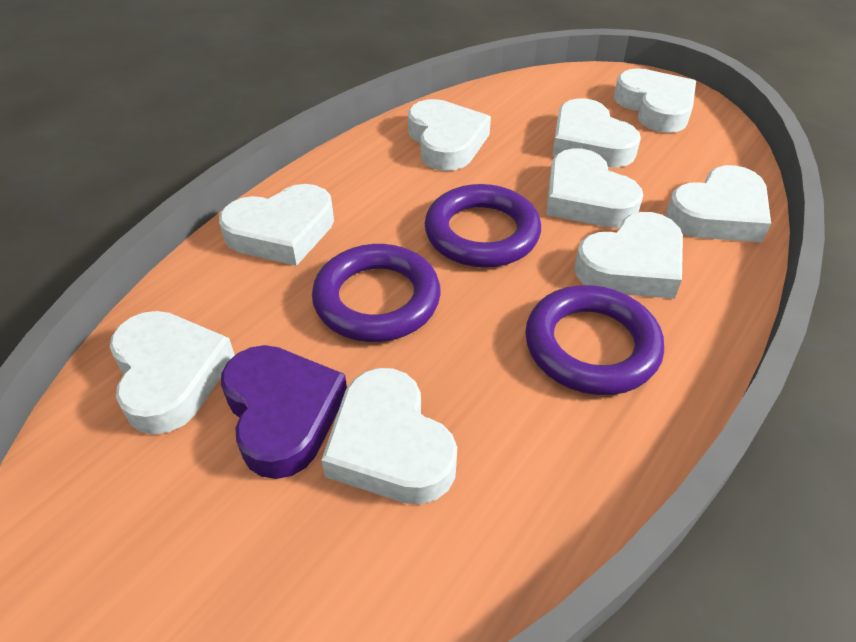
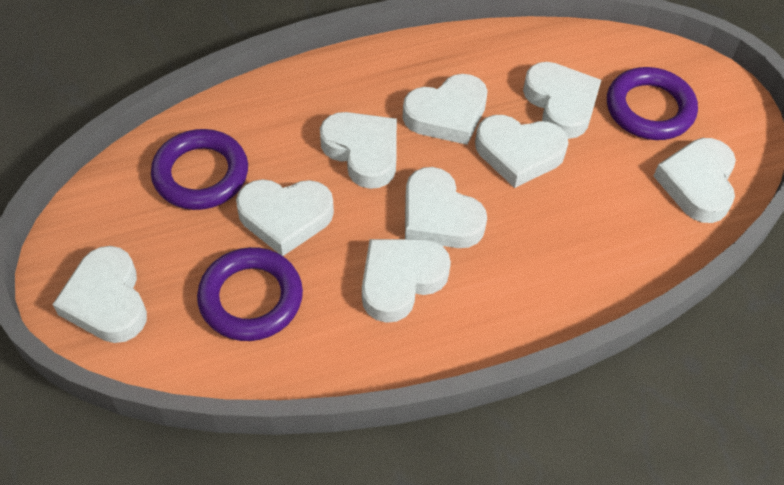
purple heart: 1 -> 0

